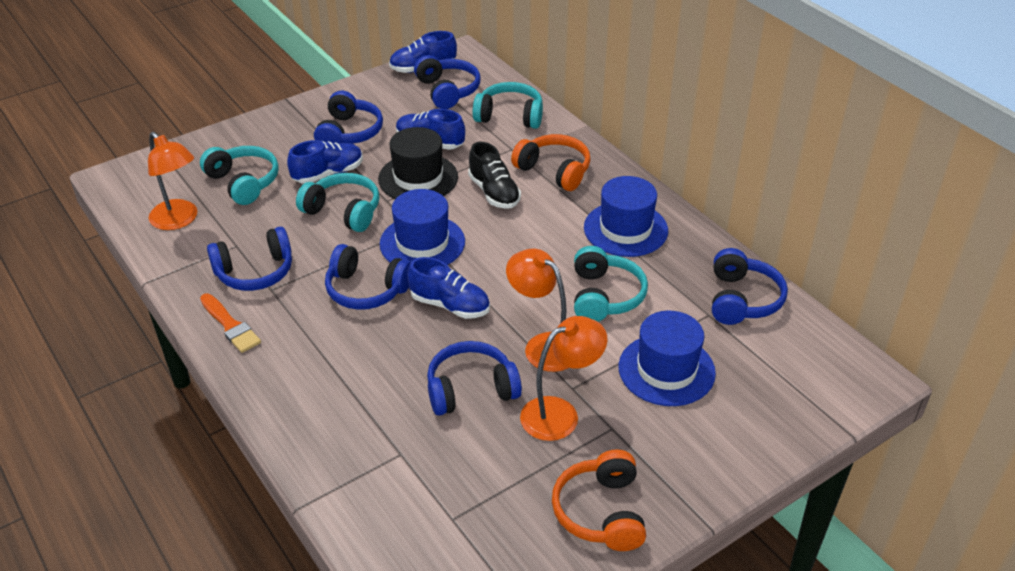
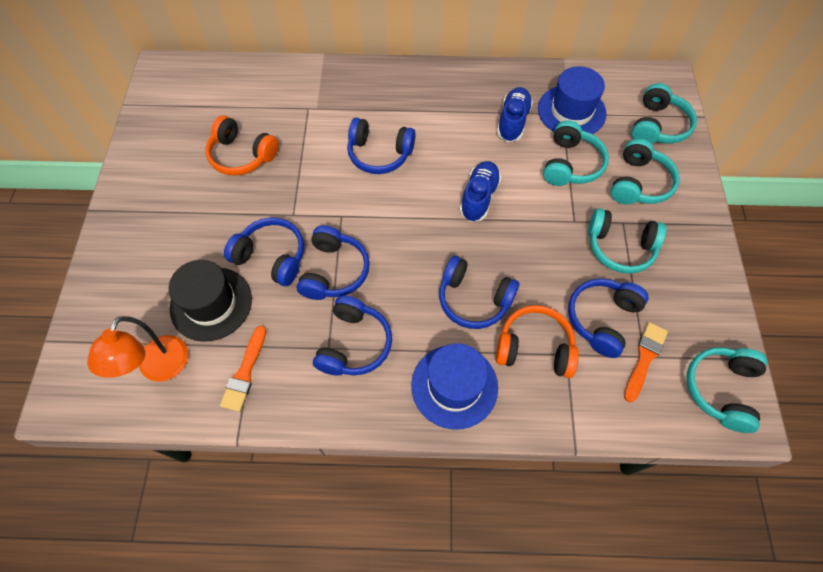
black shoe: 1 -> 0
blue hat: 3 -> 2
blue shoe: 4 -> 2
orange brush: 1 -> 2
orange lamp: 3 -> 1
turquoise headphones: 4 -> 5

